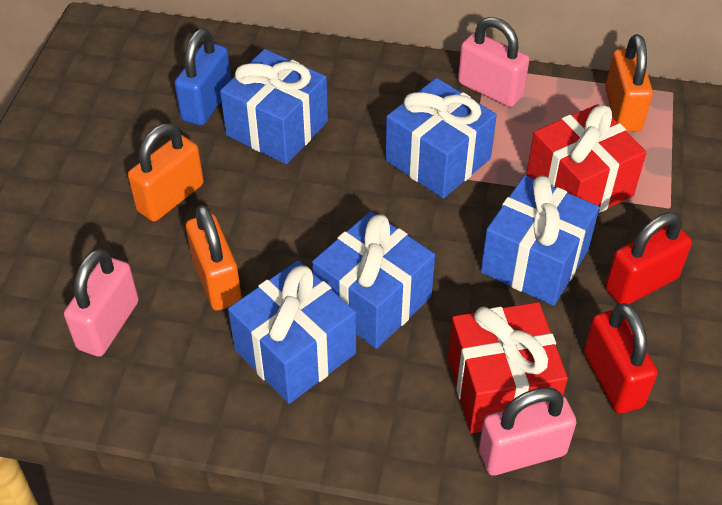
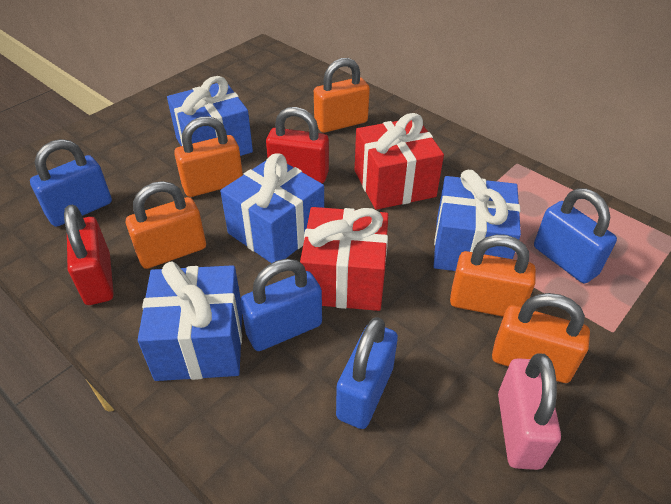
blue gift: 5 -> 4
blue padlock: 1 -> 4
orange padlock: 3 -> 5
pink padlock: 3 -> 1

